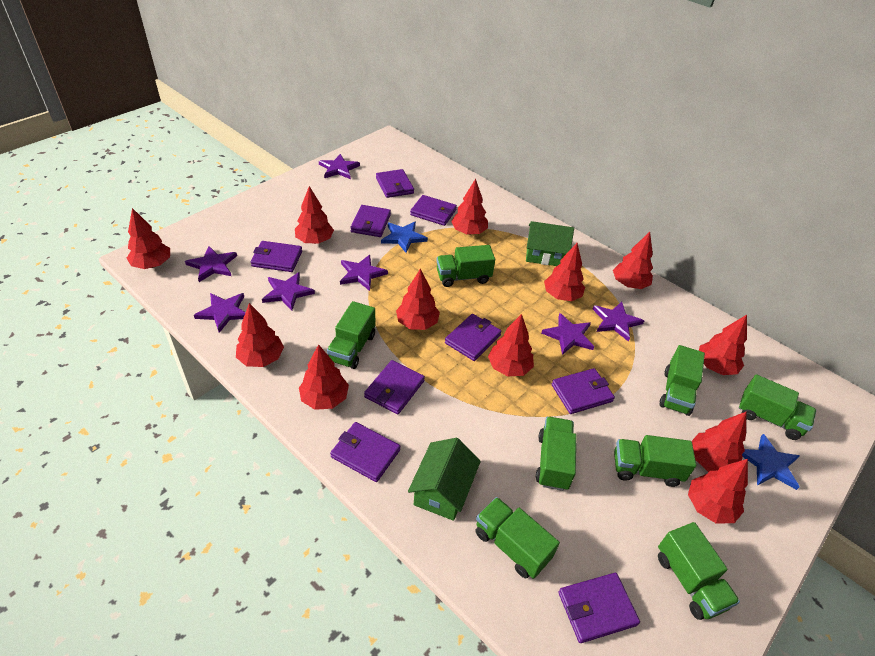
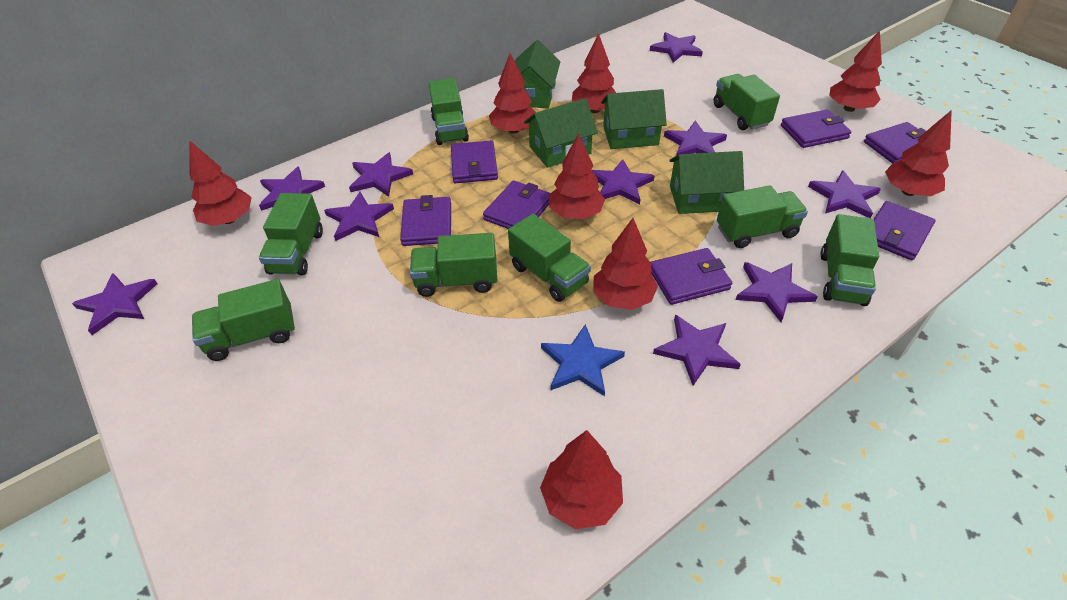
blue star: 2 -> 1
green house: 2 -> 4
purple star: 7 -> 10
purple wallet: 9 -> 7
red tree: 12 -> 8

